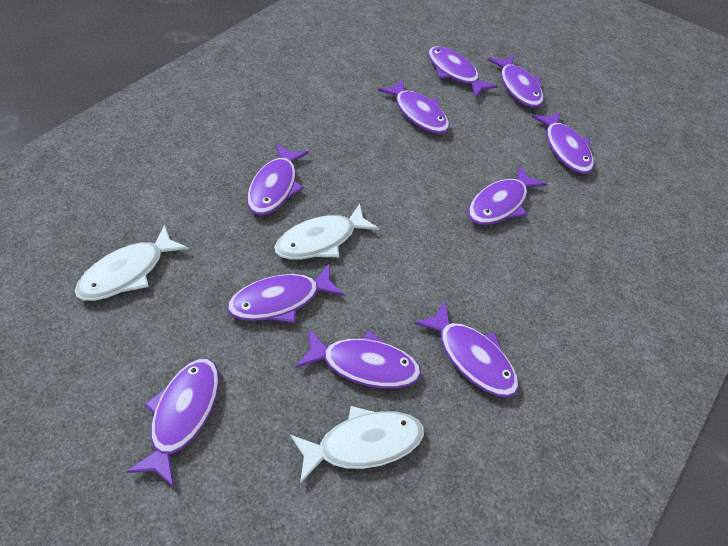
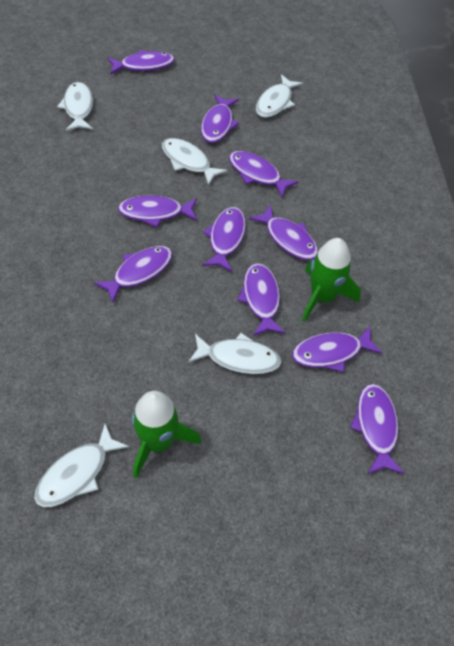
green rocket: 0 -> 2
white fish: 3 -> 5

